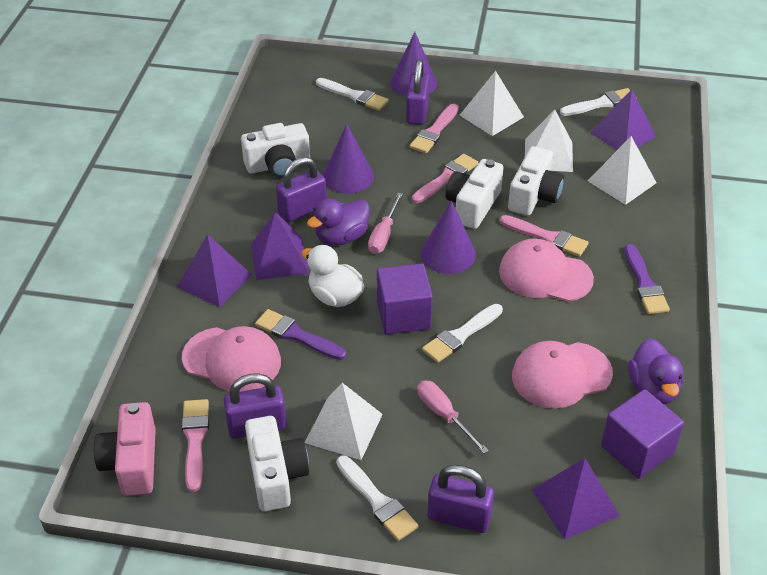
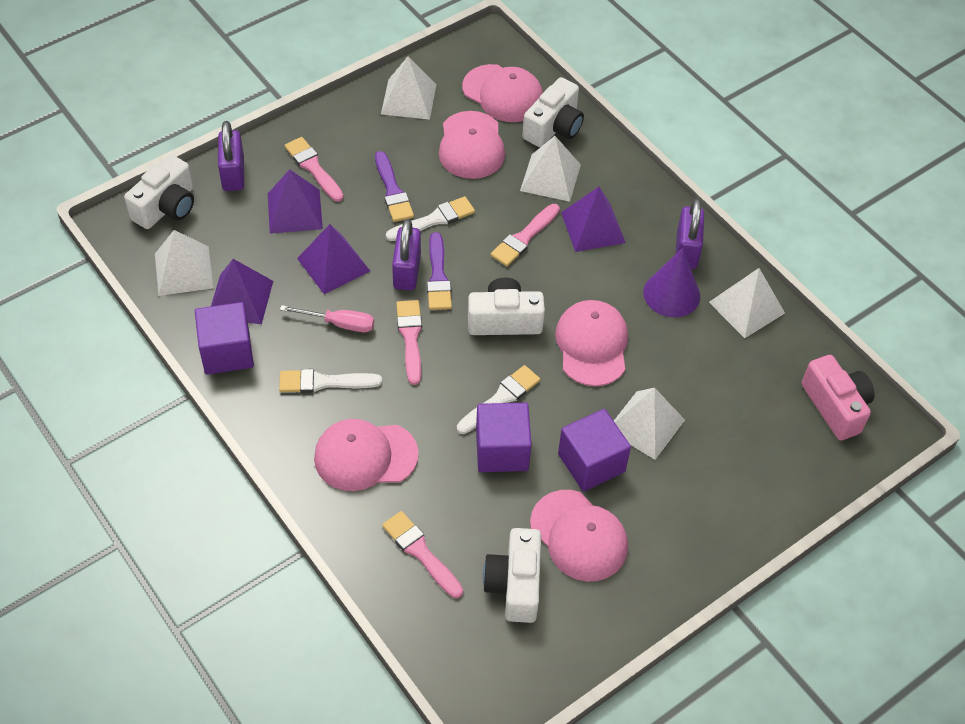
pink cap: 3 -> 5
pink screwdriver: 2 -> 1
purple cone: 3 -> 1
purple cube: 2 -> 3
purple duck: 2 -> 0
purple padlock: 4 -> 3
white brush: 4 -> 3
white duck: 1 -> 0
white pyramid: 4 -> 5

